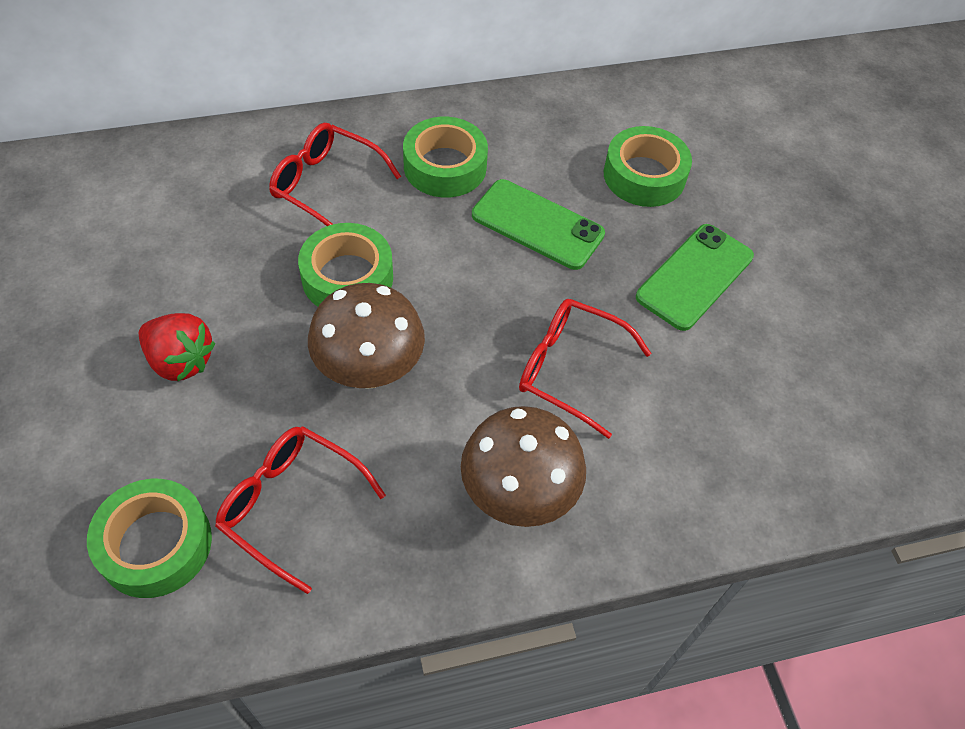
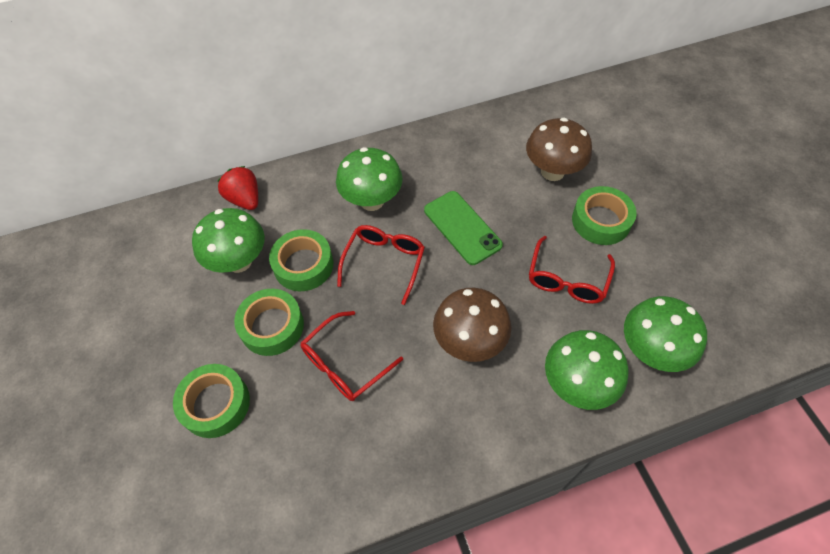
green mushroom: 0 -> 4
green phone: 2 -> 1

